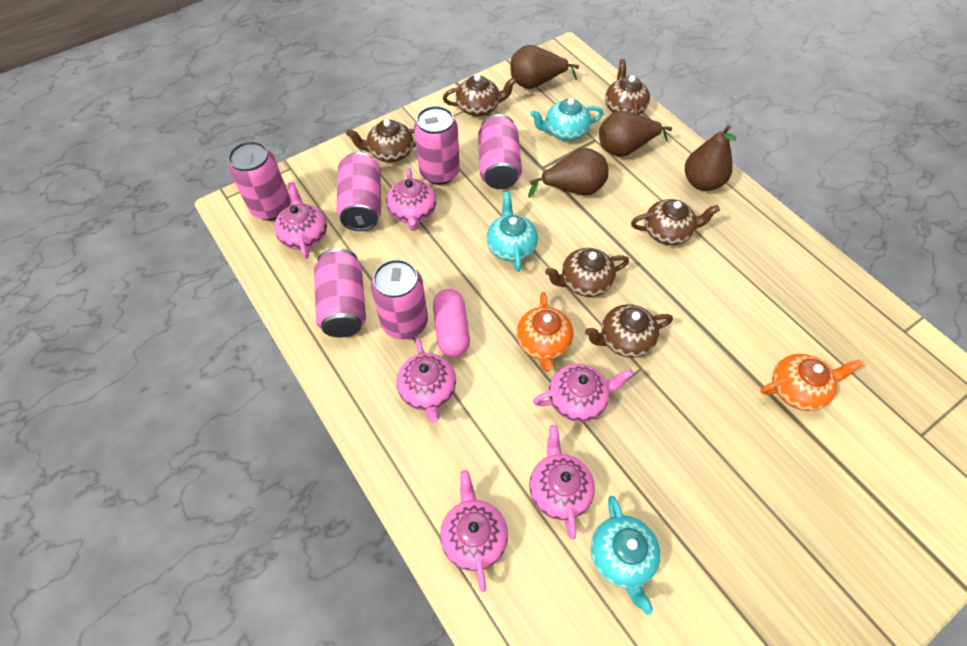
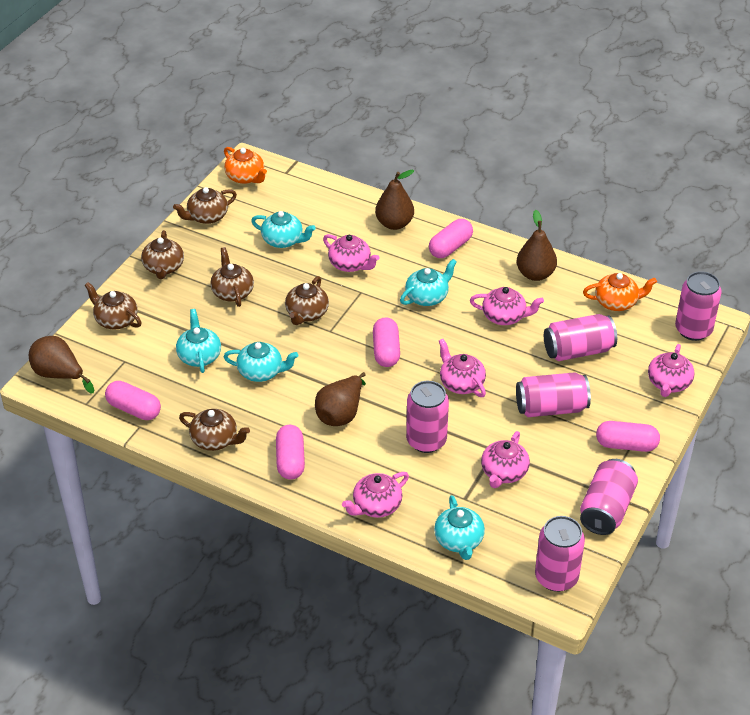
pink capsule: 1 -> 5
turquoise teapot: 3 -> 5

